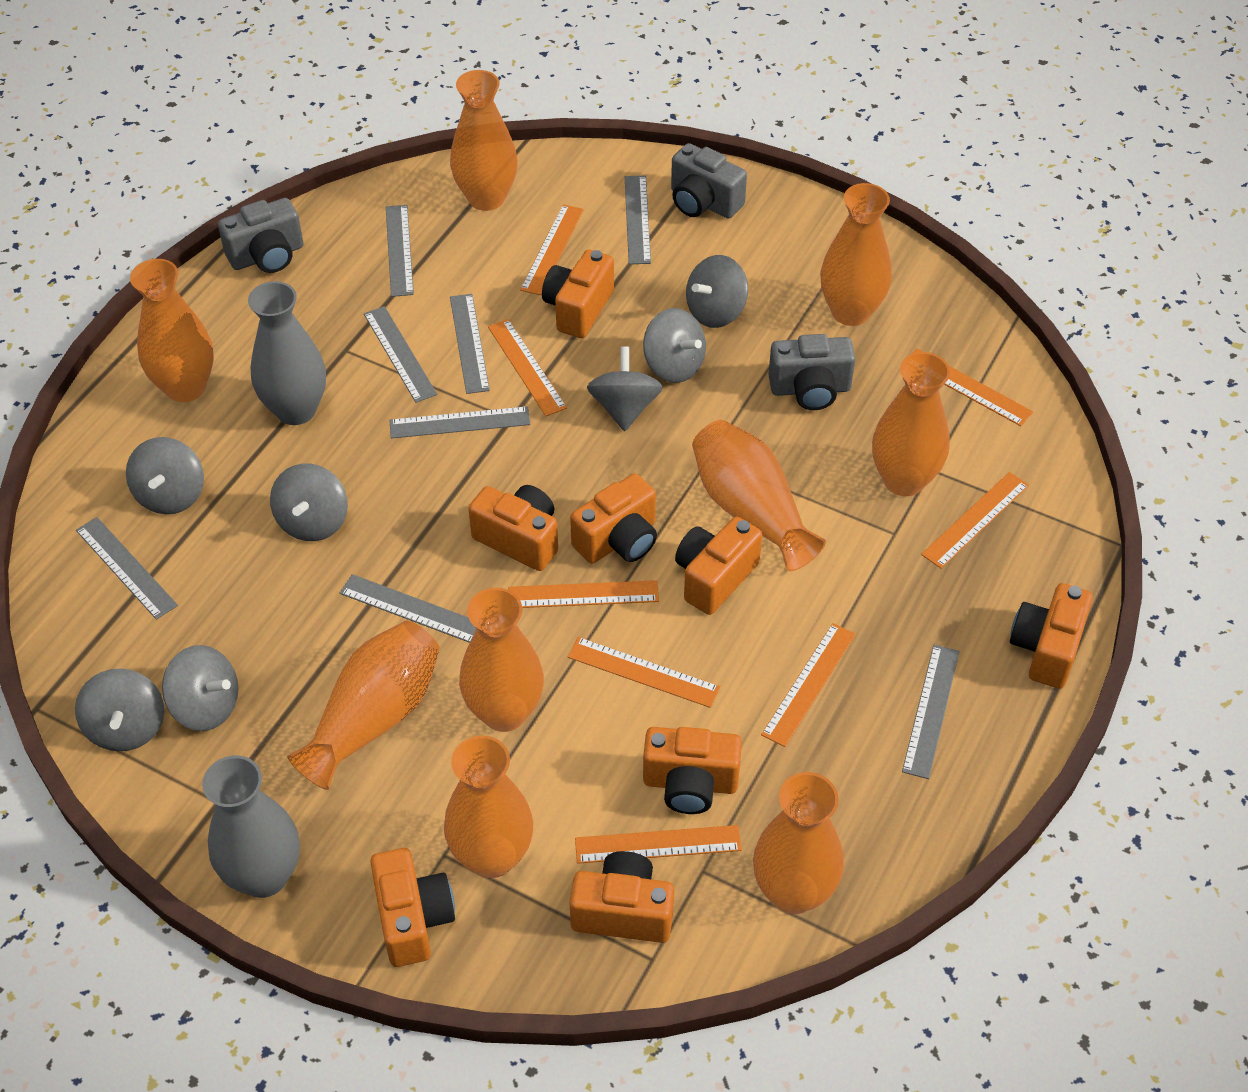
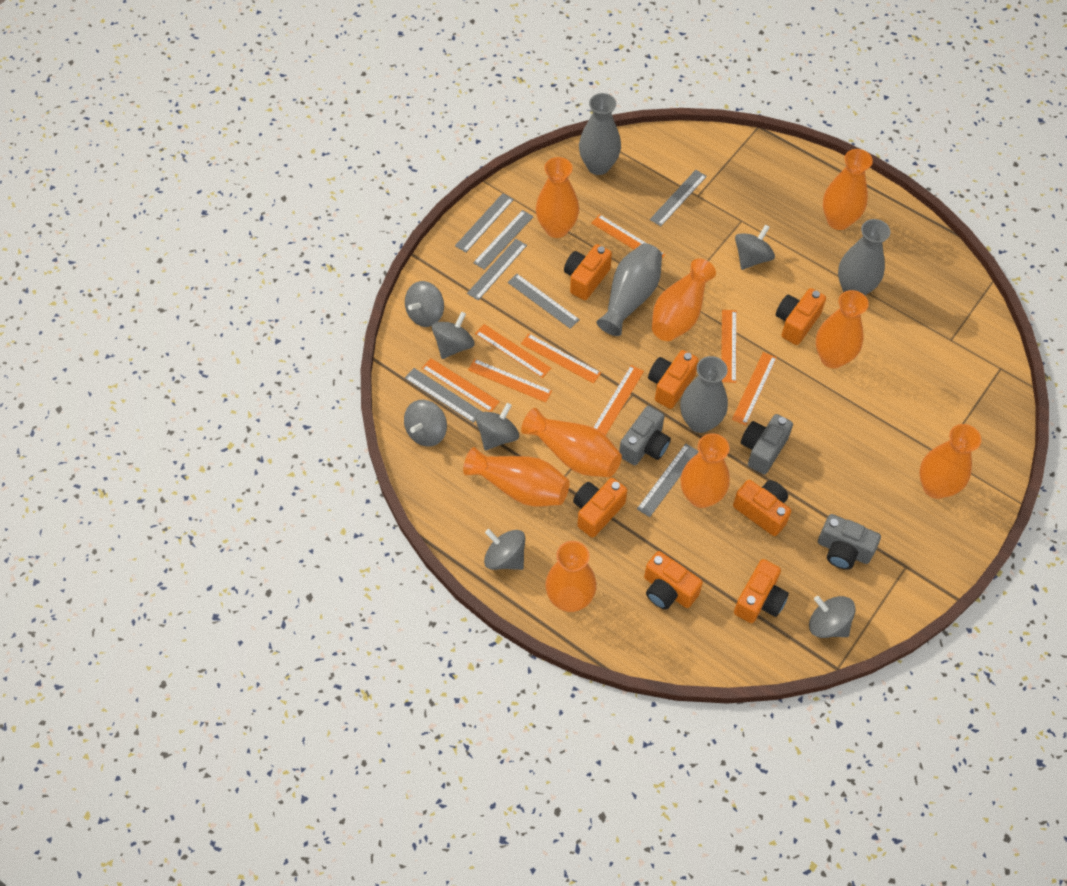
grey ruler: 8 -> 7
grey vase: 2 -> 4
orange camera: 8 -> 7

